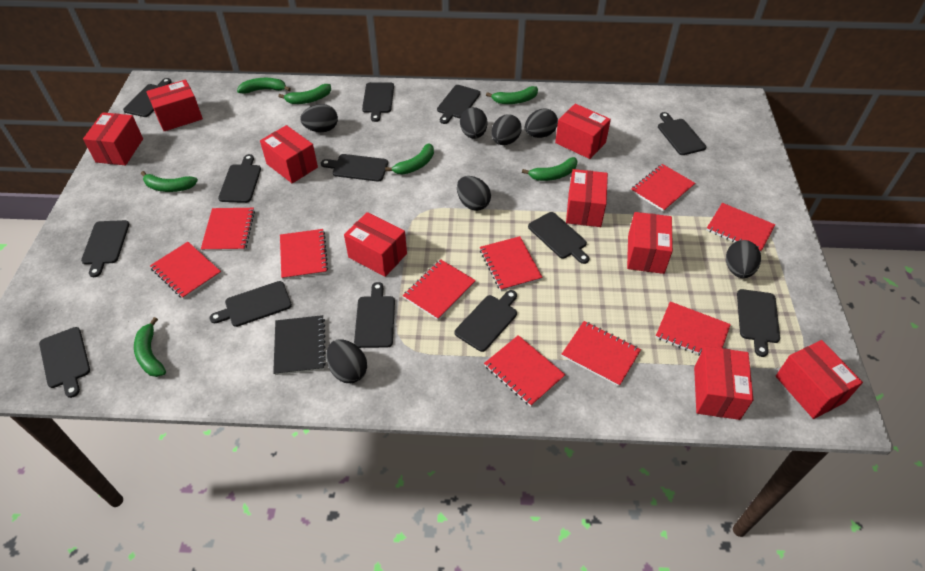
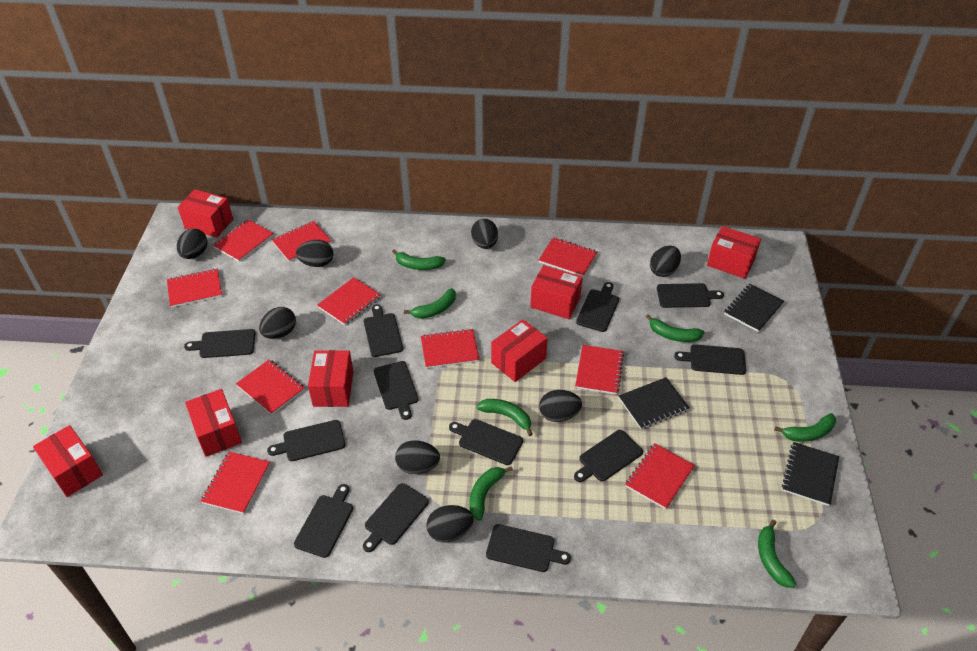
black cutting board: 13 -> 12
black egg: 7 -> 8
black notebook: 1 -> 3
red box: 9 -> 7

